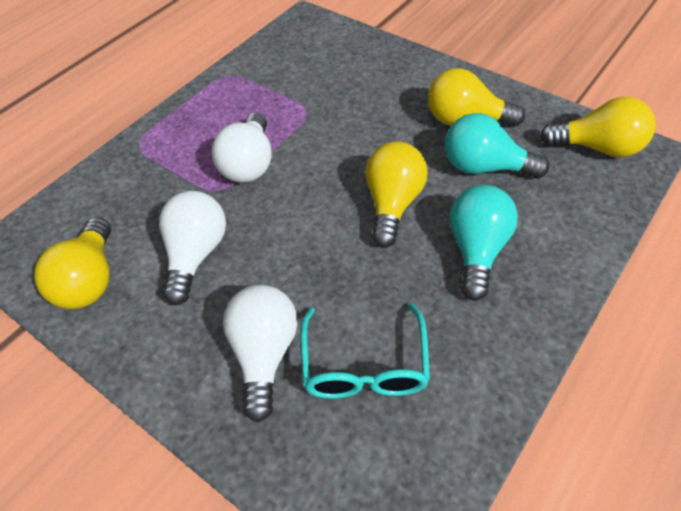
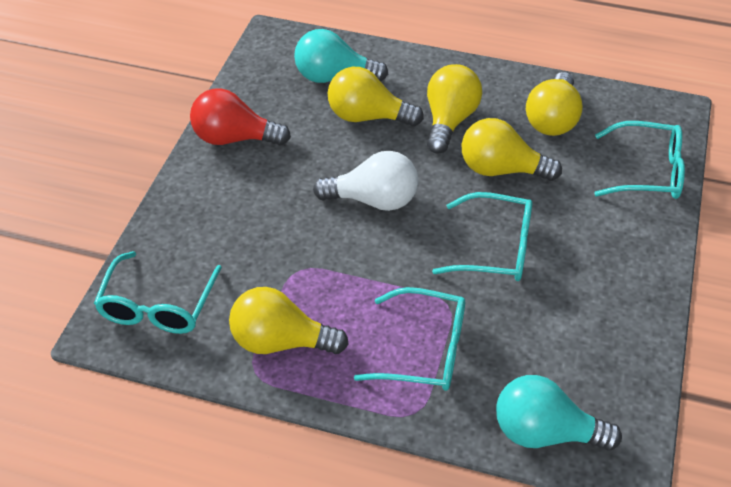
red light bulb: 0 -> 1
turquoise glasses: 1 -> 4
white light bulb: 3 -> 1
yellow light bulb: 4 -> 5

